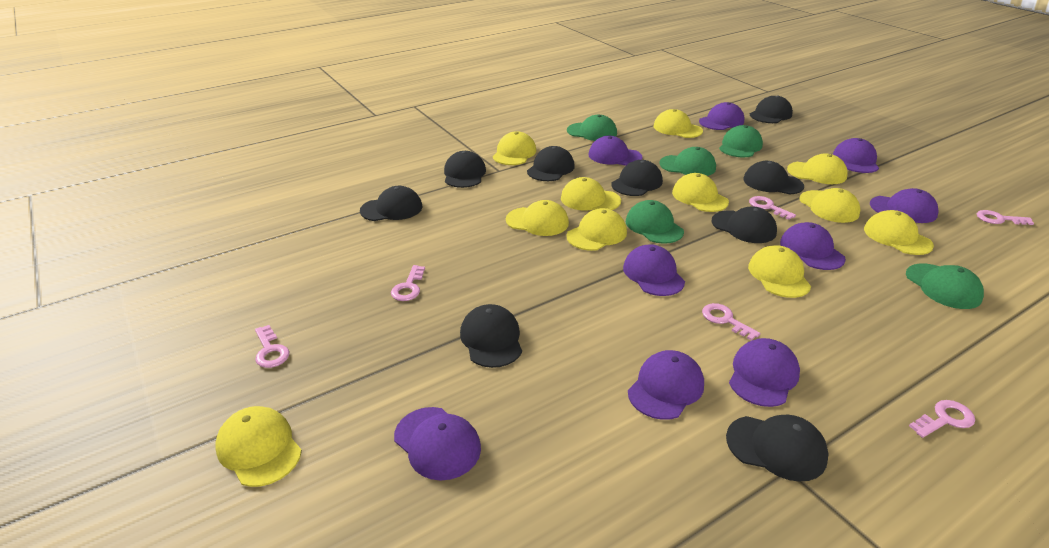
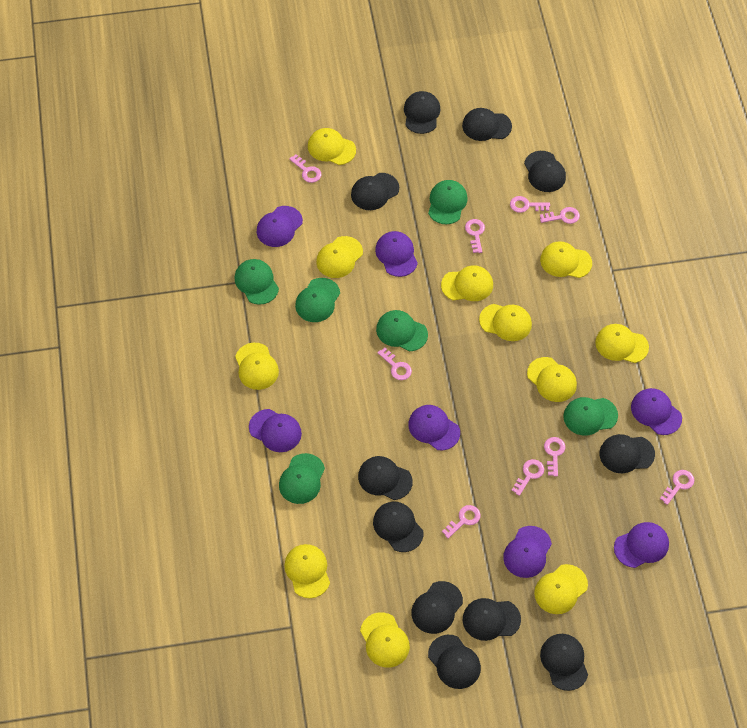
black cap: 9 -> 11
green cap: 5 -> 6
pink key: 6 -> 9
purple cap: 9 -> 7

